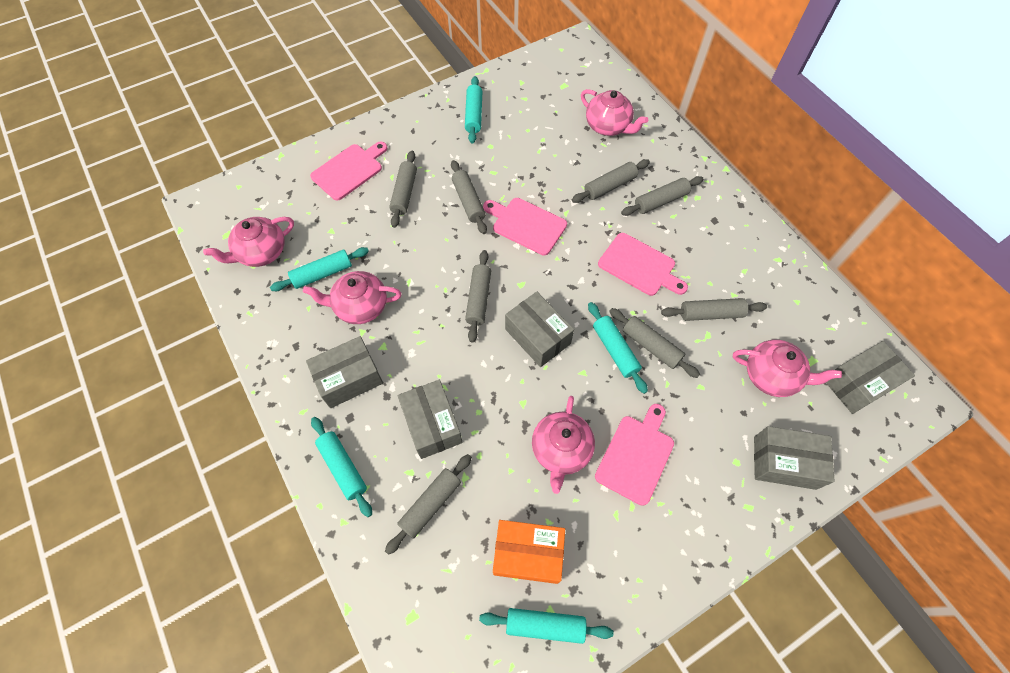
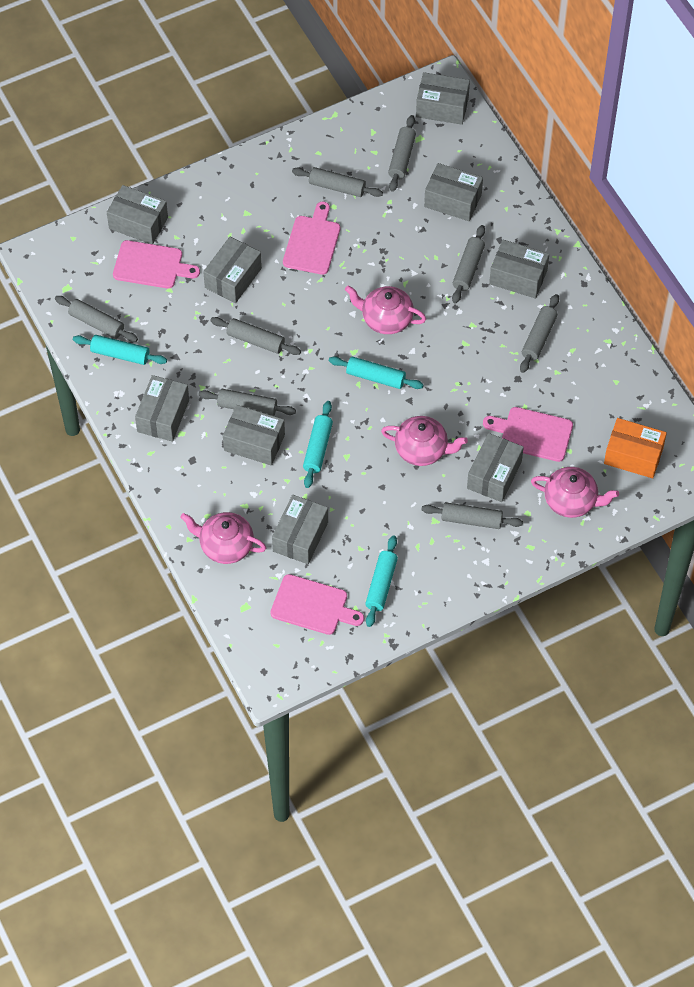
grey box: 5 -> 9
pink teapot: 5 -> 4
turquoise rolling pin: 5 -> 4

